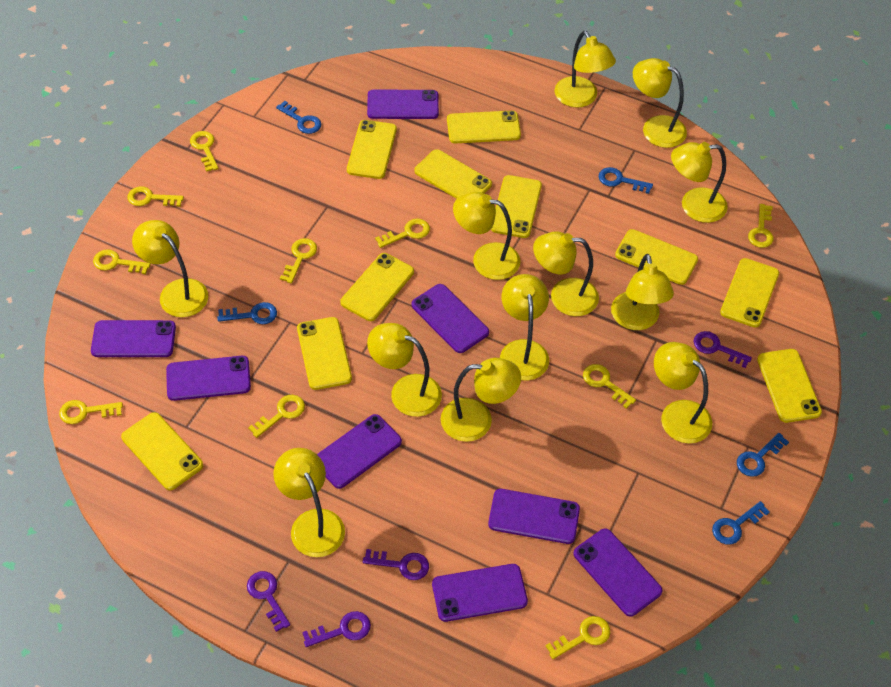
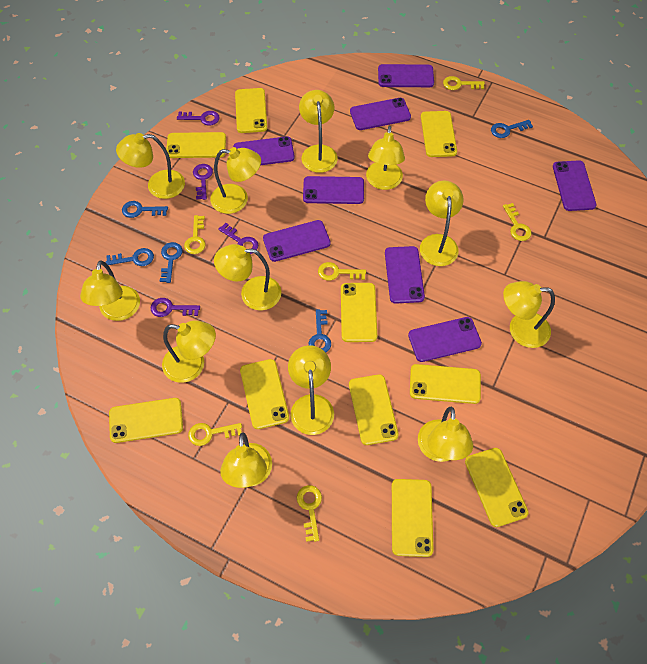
yellow key: 10 -> 6

